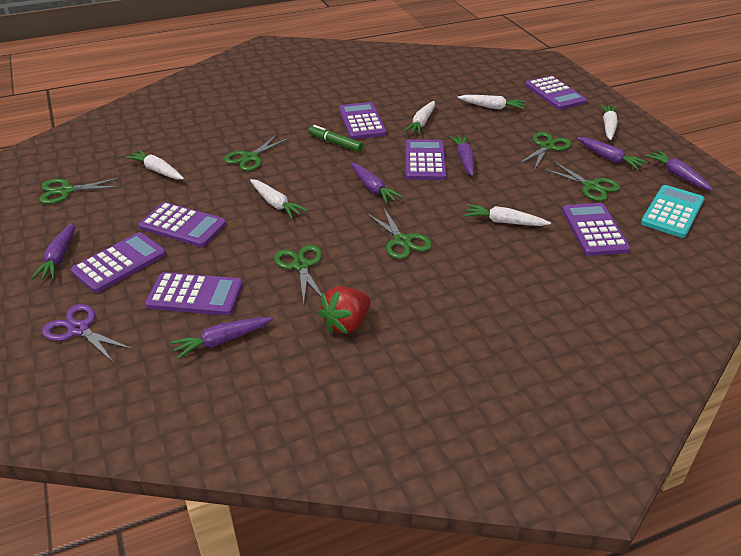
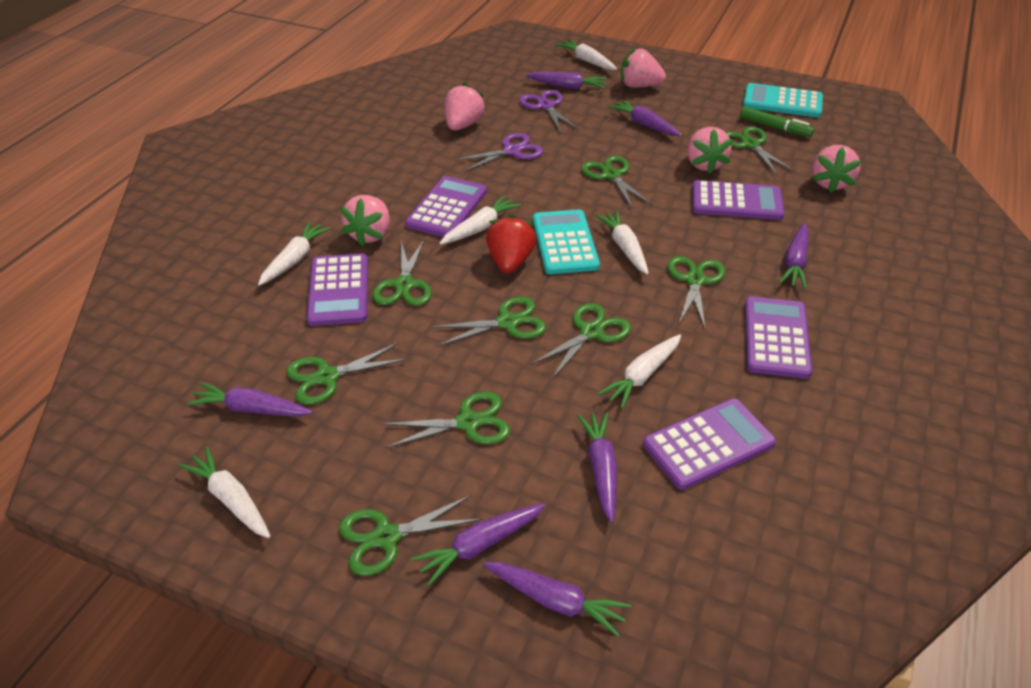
green scissors: 6 -> 9
pink strawberry: 0 -> 5
purple calculator: 7 -> 5
purple carrot: 6 -> 7
purple scissors: 1 -> 2
turquoise calculator: 1 -> 2

